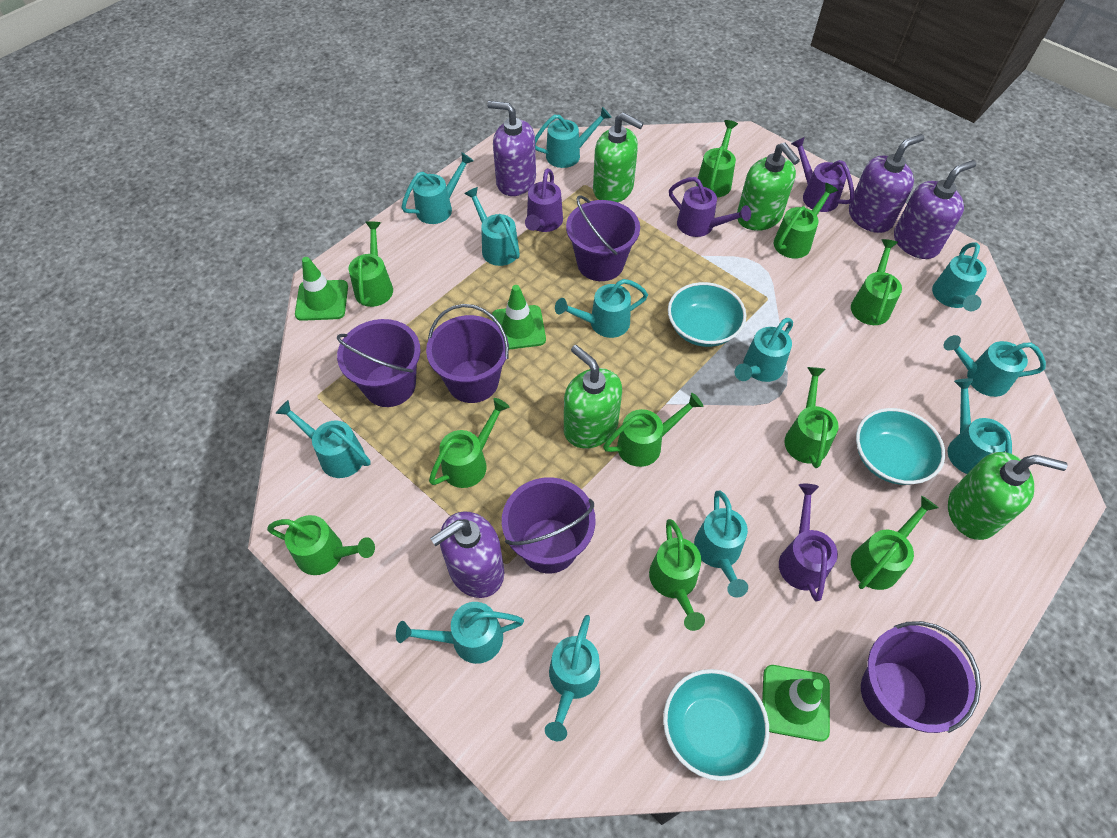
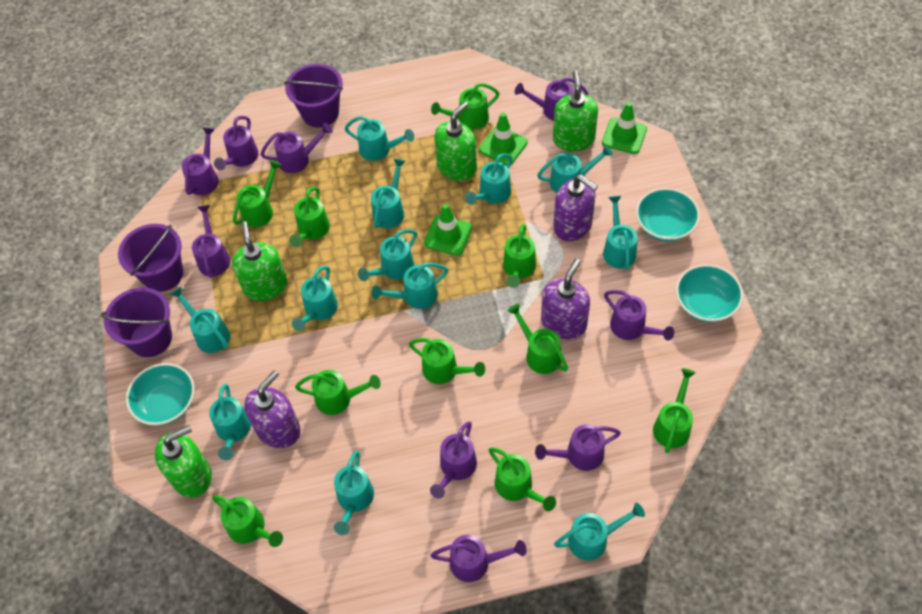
purple bucket: 5 -> 3
purple soap dispenser: 4 -> 3
purple watering can: 4 -> 9

